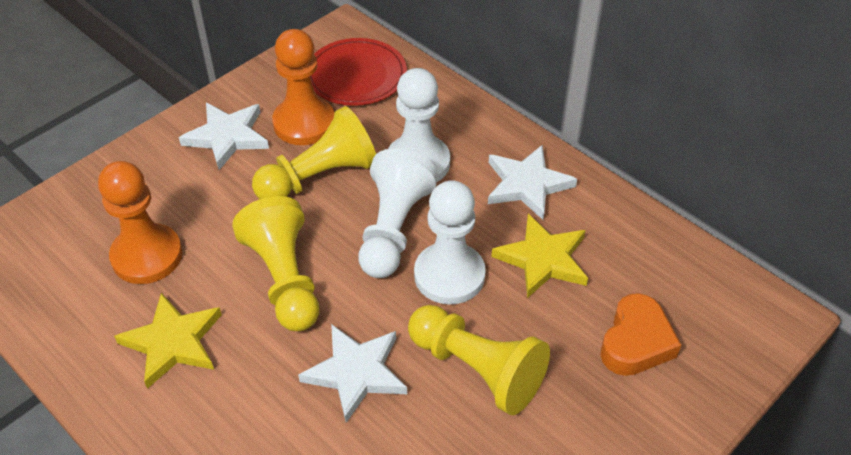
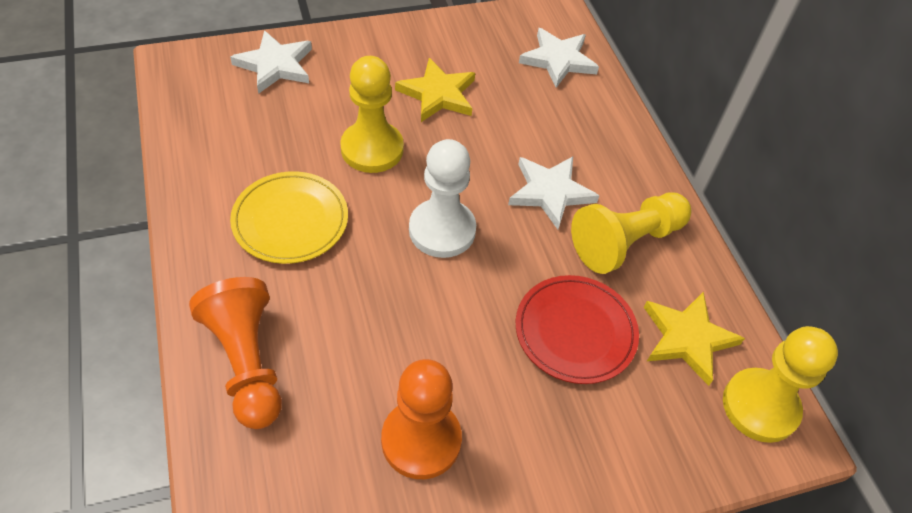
orange heart: 1 -> 0
white pawn: 3 -> 1
yellow plate: 0 -> 1

